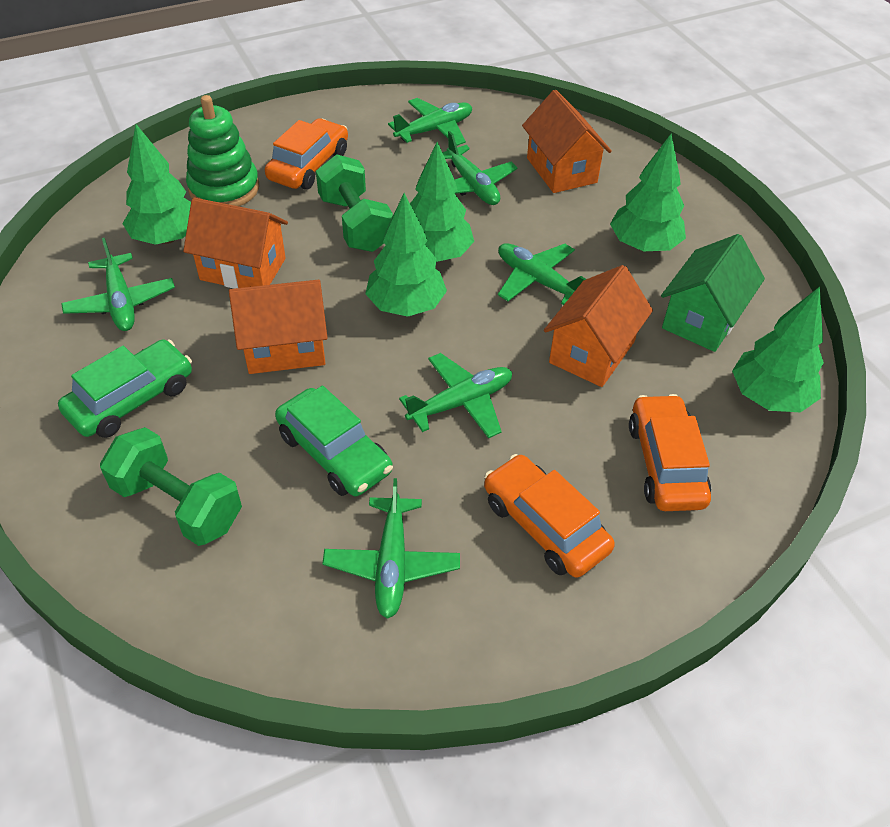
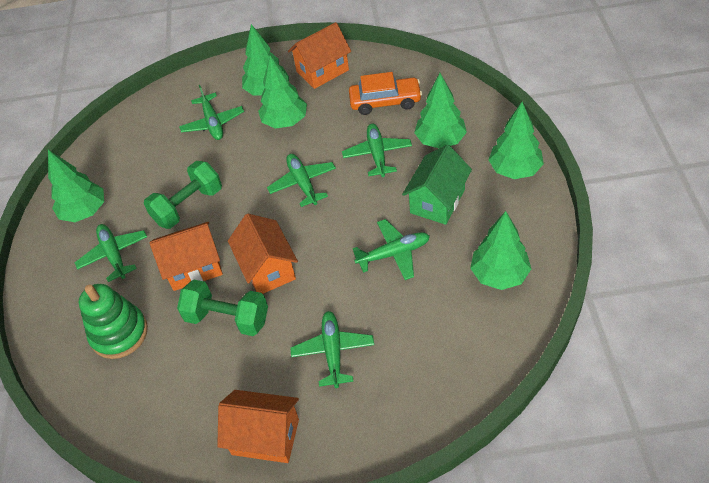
green car: 2 -> 0
green tree: 5 -> 6
orange car: 3 -> 1

